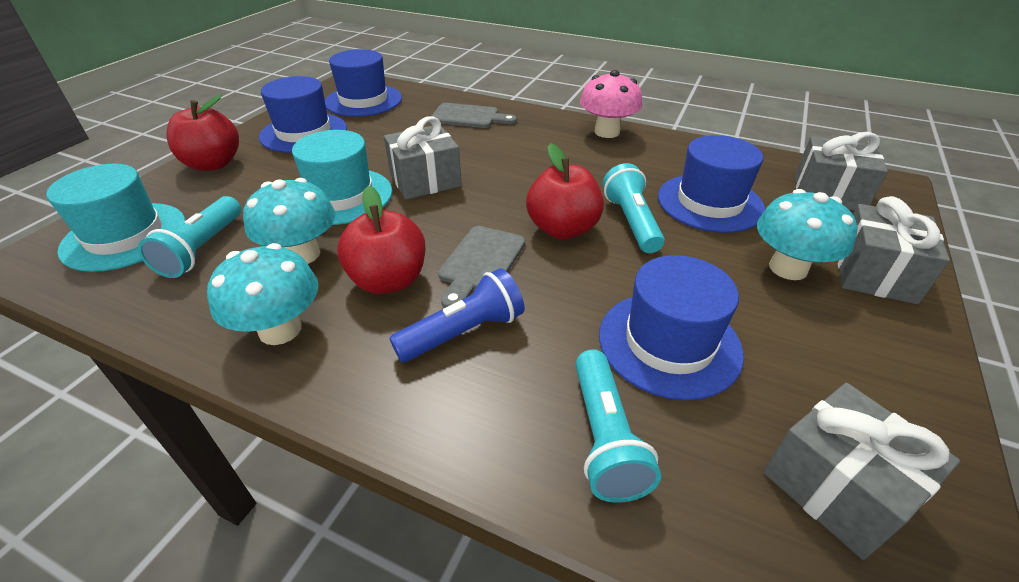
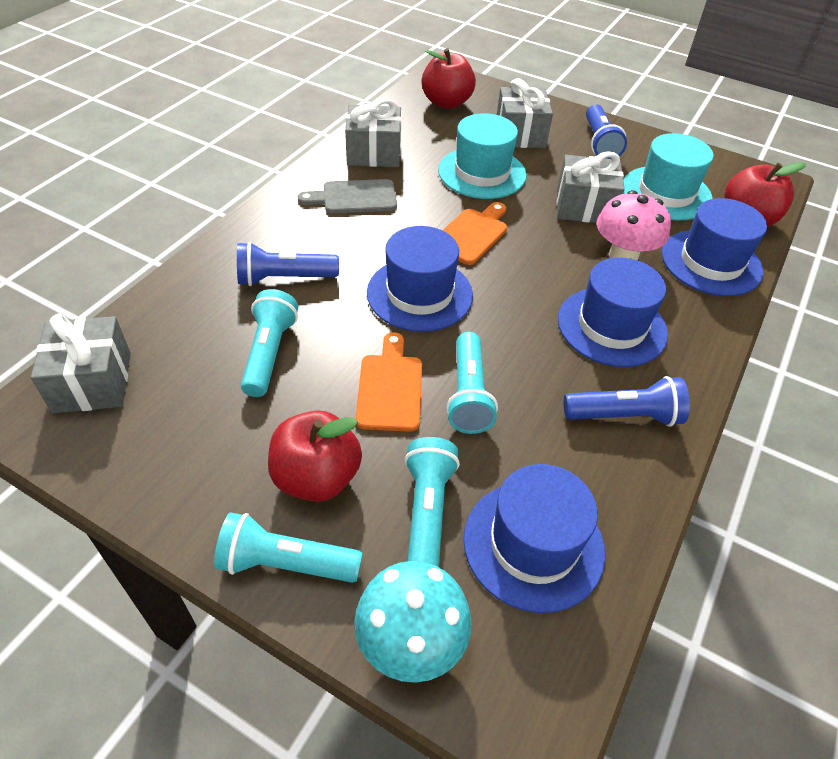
blue flashlight: 1 -> 3
grey cutting board: 2 -> 1
orange cutting board: 0 -> 2
turquoise flashlight: 3 -> 4
turquoise mushroom: 3 -> 1

